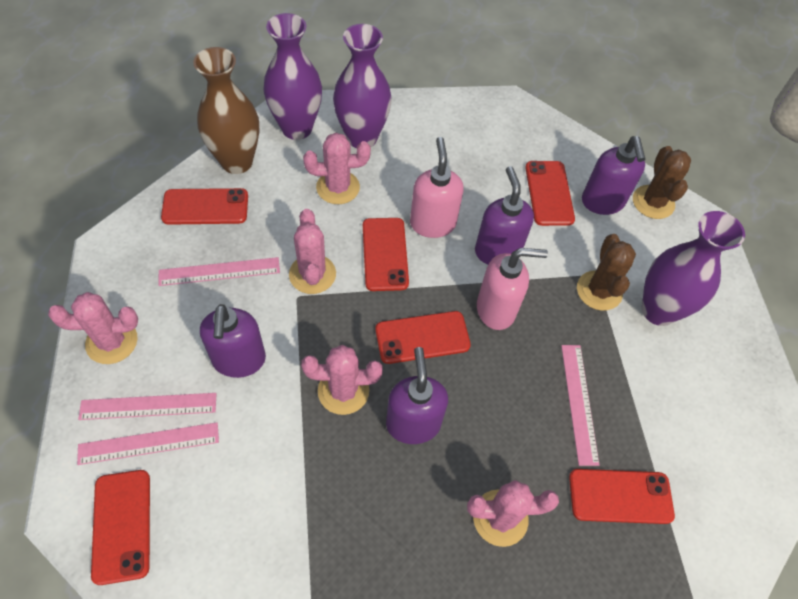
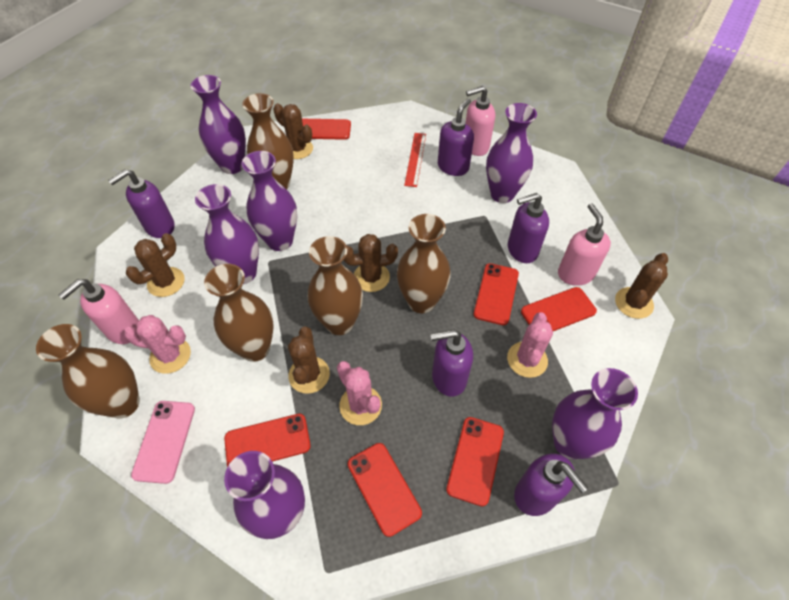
brown cactus: 2 -> 5
brown vase: 1 -> 5
pink cactus: 5 -> 3
pink phone: 0 -> 1
pink ruler: 4 -> 0
pink soap dispenser: 2 -> 3
purple soap dispenser: 4 -> 5
purple vase: 3 -> 6
red ruler: 0 -> 1

